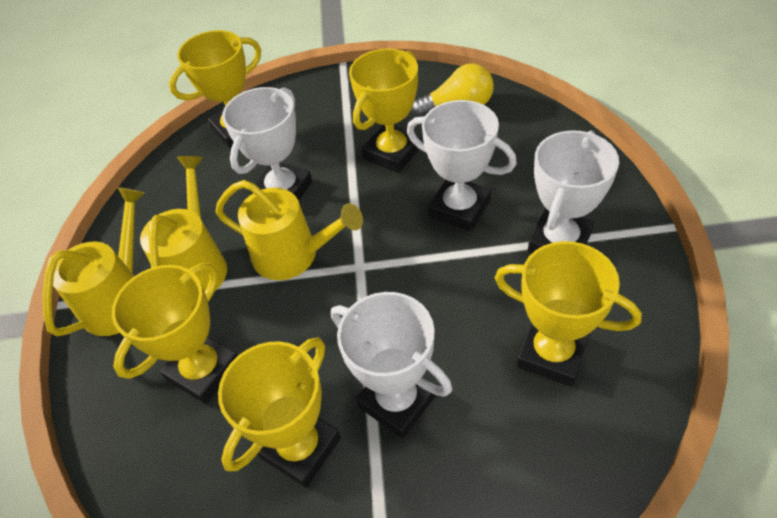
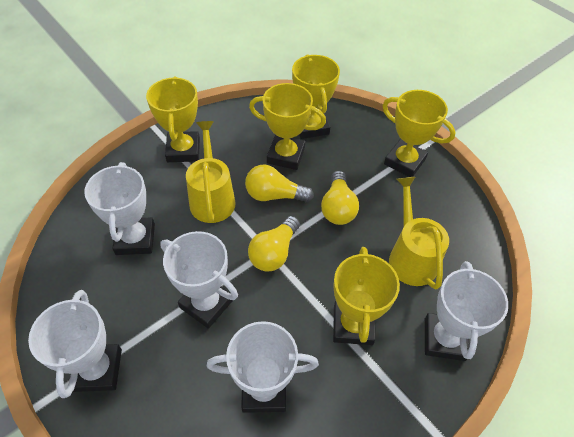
white trophy: 4 -> 5
yellow light bulb: 1 -> 3
yellow watering can: 3 -> 2

